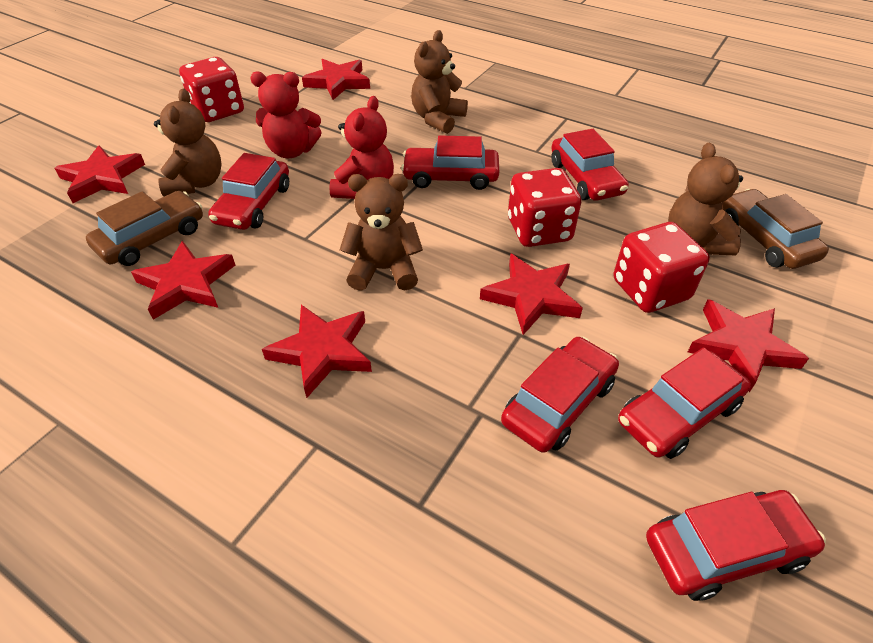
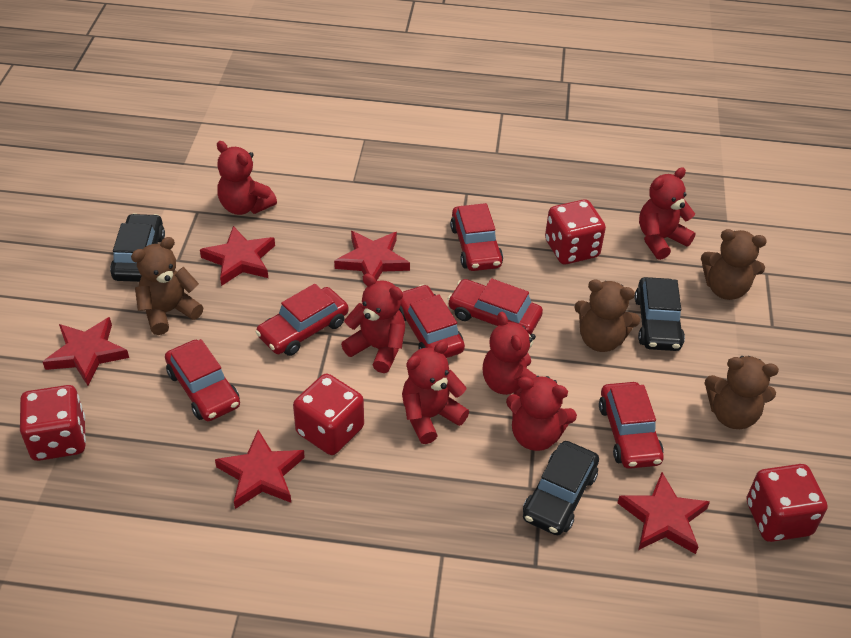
black car: 0 -> 3
brown car: 2 -> 0
red dice: 3 -> 4
red star: 6 -> 5
red teddy bear: 2 -> 6

